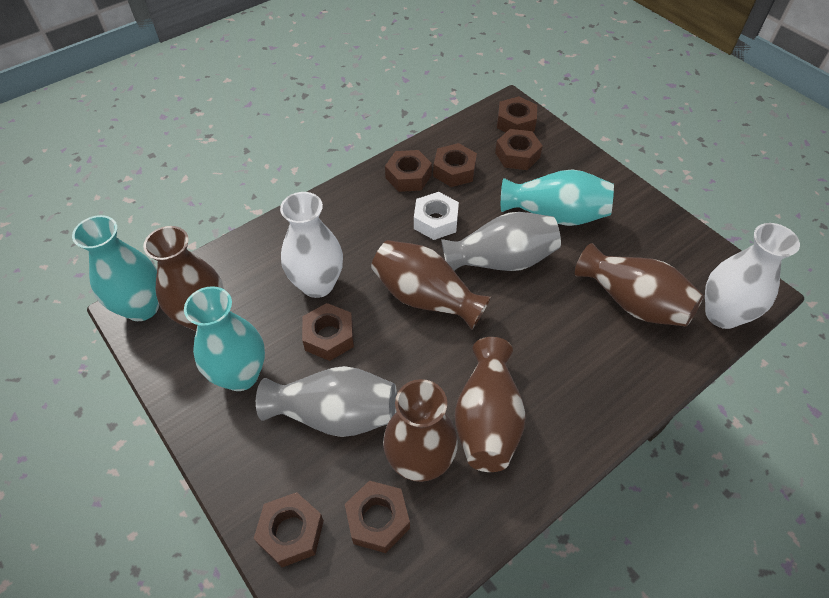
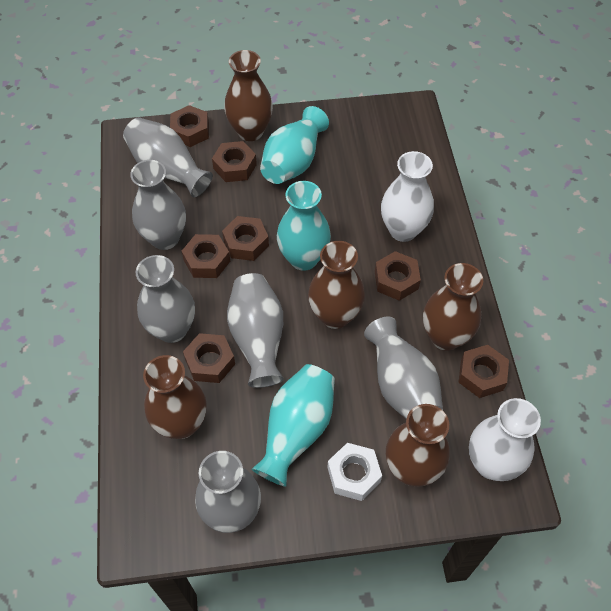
grey vase: 2 -> 6

